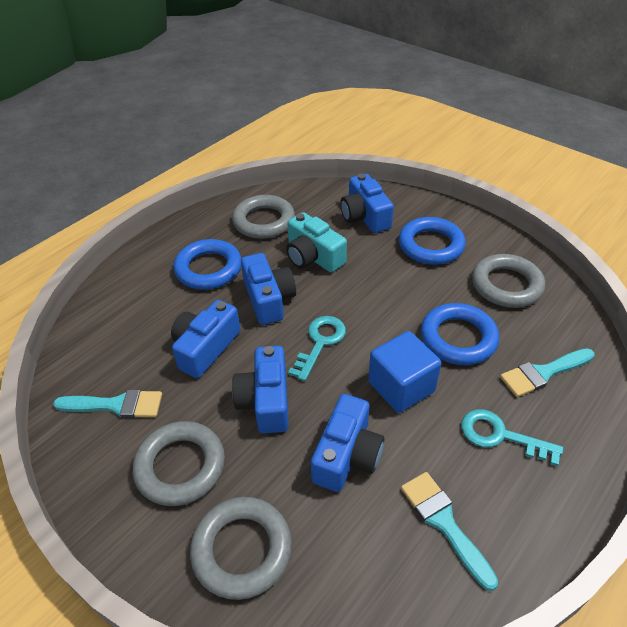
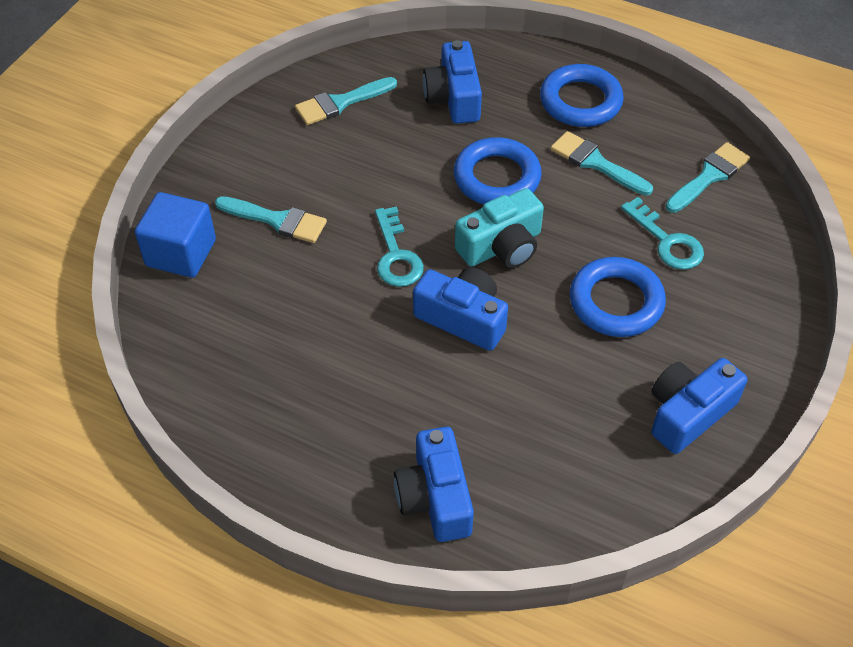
blue camera: 5 -> 4
grey ring: 4 -> 0
turquoise brush: 3 -> 4

